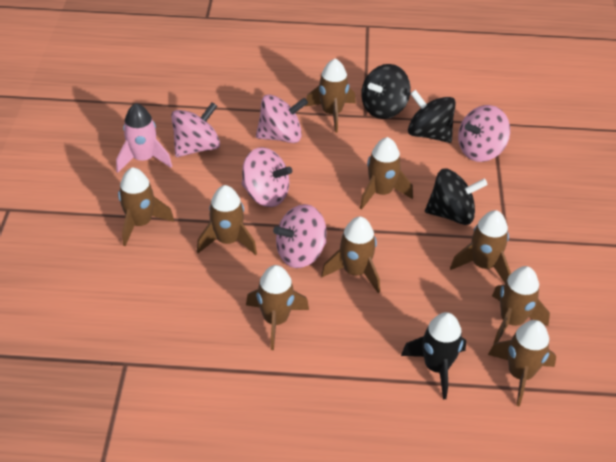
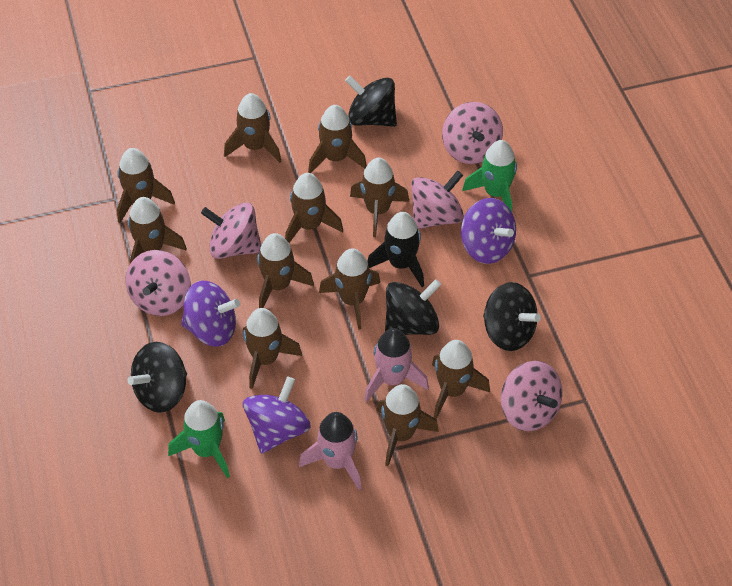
black spinning top: 3 -> 4
brown rocket: 9 -> 11
green rocket: 0 -> 2
pink rocket: 1 -> 2
purple spinning top: 0 -> 3

